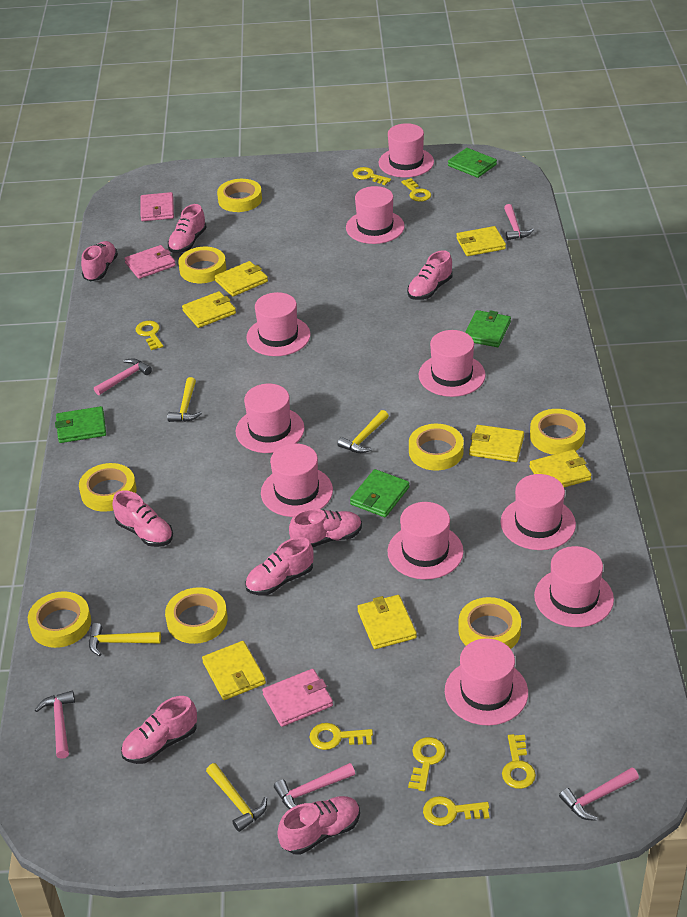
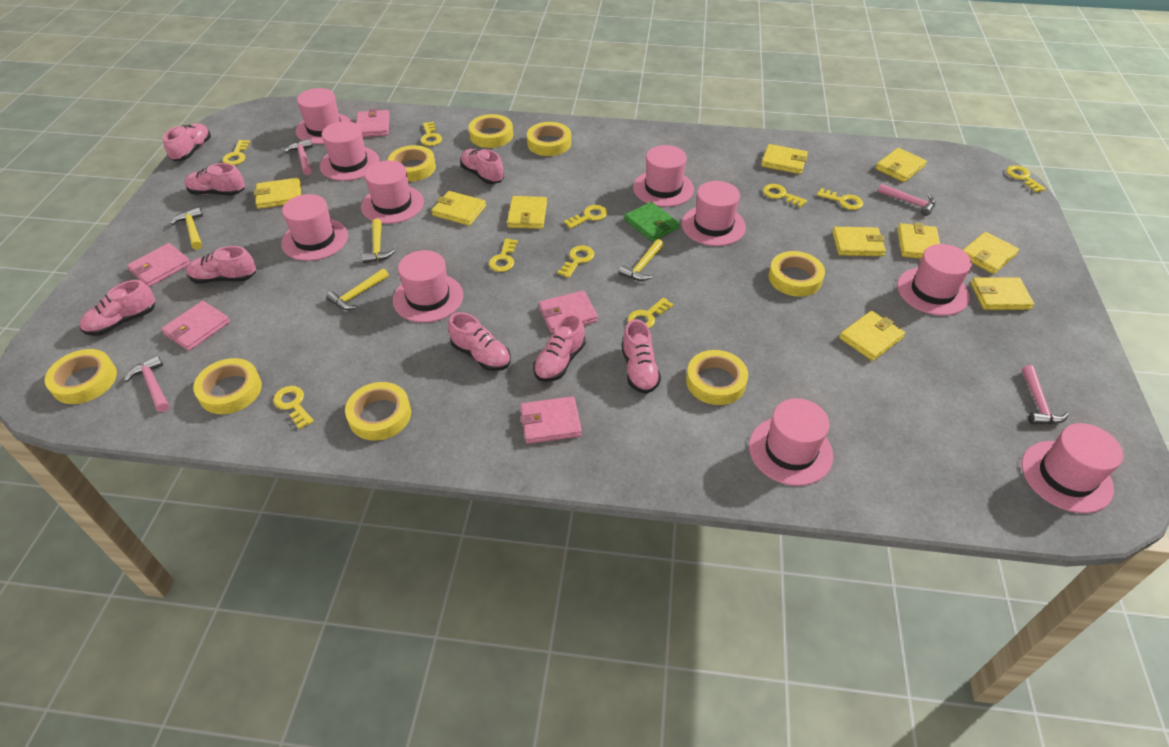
green wallet: 4 -> 1
pink hammer: 5 -> 4
pink wallet: 3 -> 5
yellow key: 7 -> 10
yellow wallet: 7 -> 10

